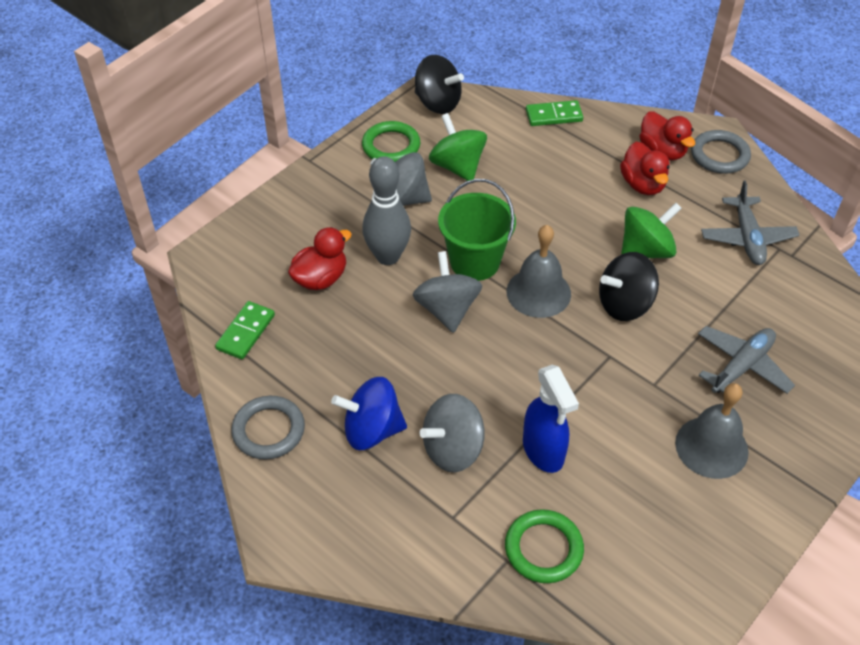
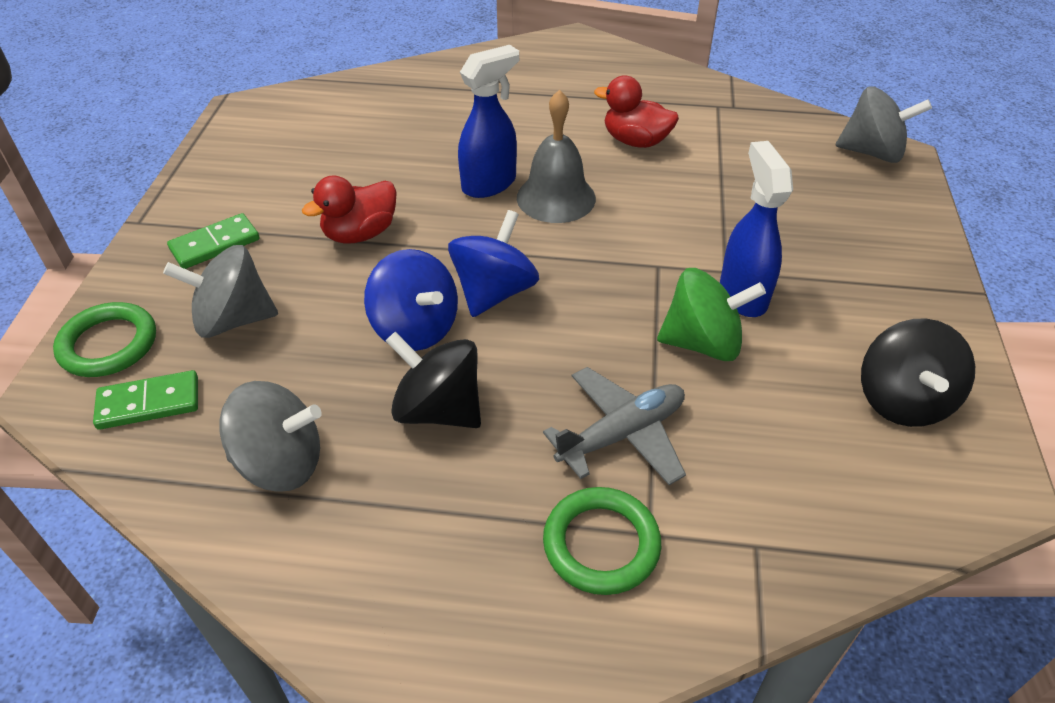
blue spinning top: 1 -> 2
blue spray bottle: 1 -> 2
green bucket: 1 -> 0
green spinning top: 2 -> 1
grey bell: 2 -> 1
grey bowling pin: 1 -> 0
grey plane: 2 -> 1
grey ring: 2 -> 0
red duck: 3 -> 2

